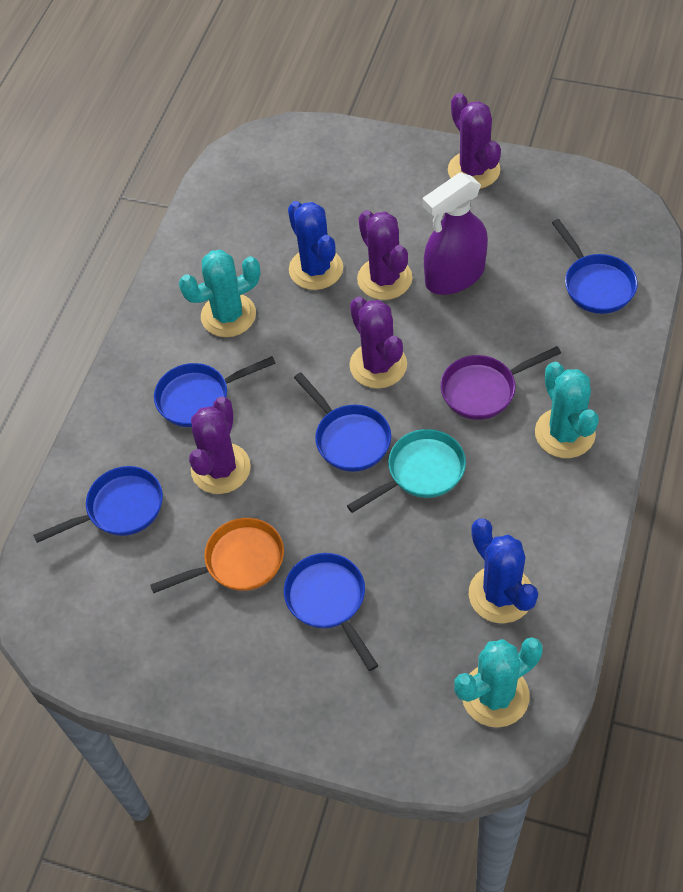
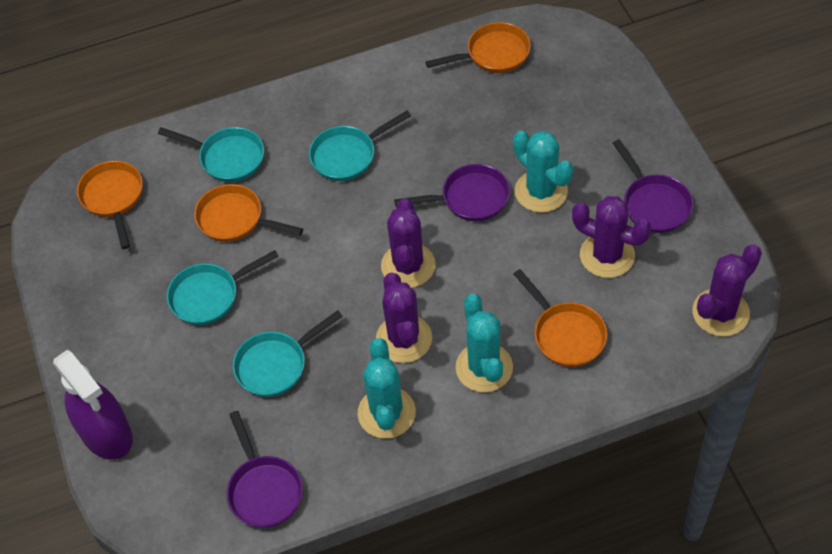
blue cactus: 2 -> 0
blue pan: 5 -> 0
orange pan: 1 -> 4
purple pan: 1 -> 3
turquoise pan: 1 -> 4

